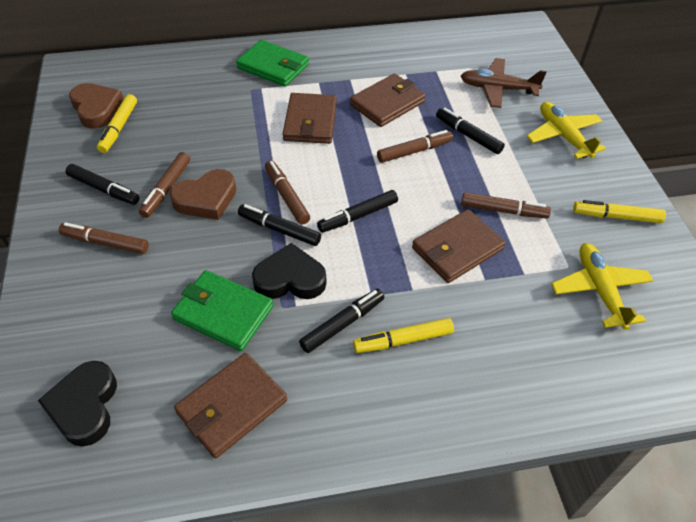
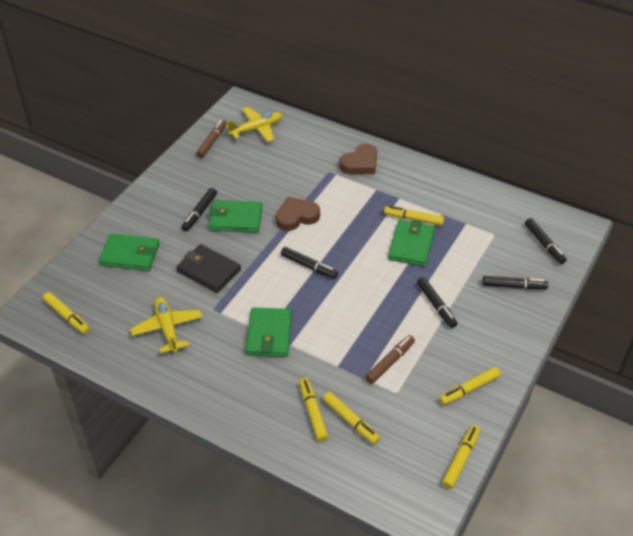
black heart: 2 -> 0
black wallet: 0 -> 1
brown marker: 5 -> 2
brown plane: 1 -> 0
brown wallet: 4 -> 0
green wallet: 2 -> 4
yellow marker: 3 -> 6

